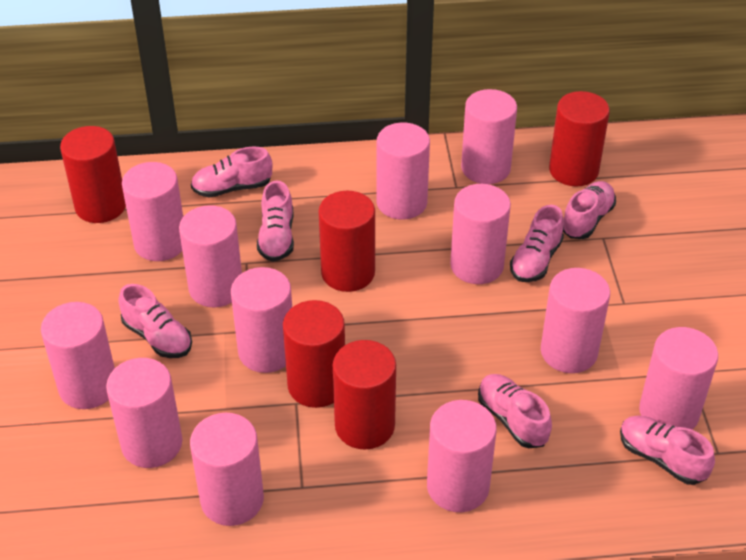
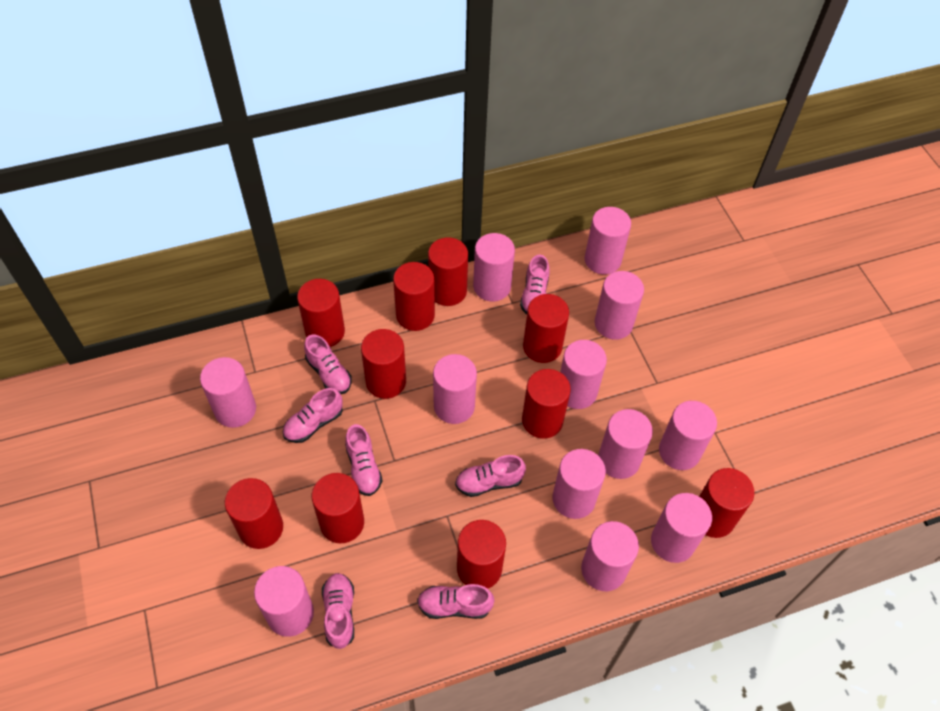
red cylinder: 5 -> 10

